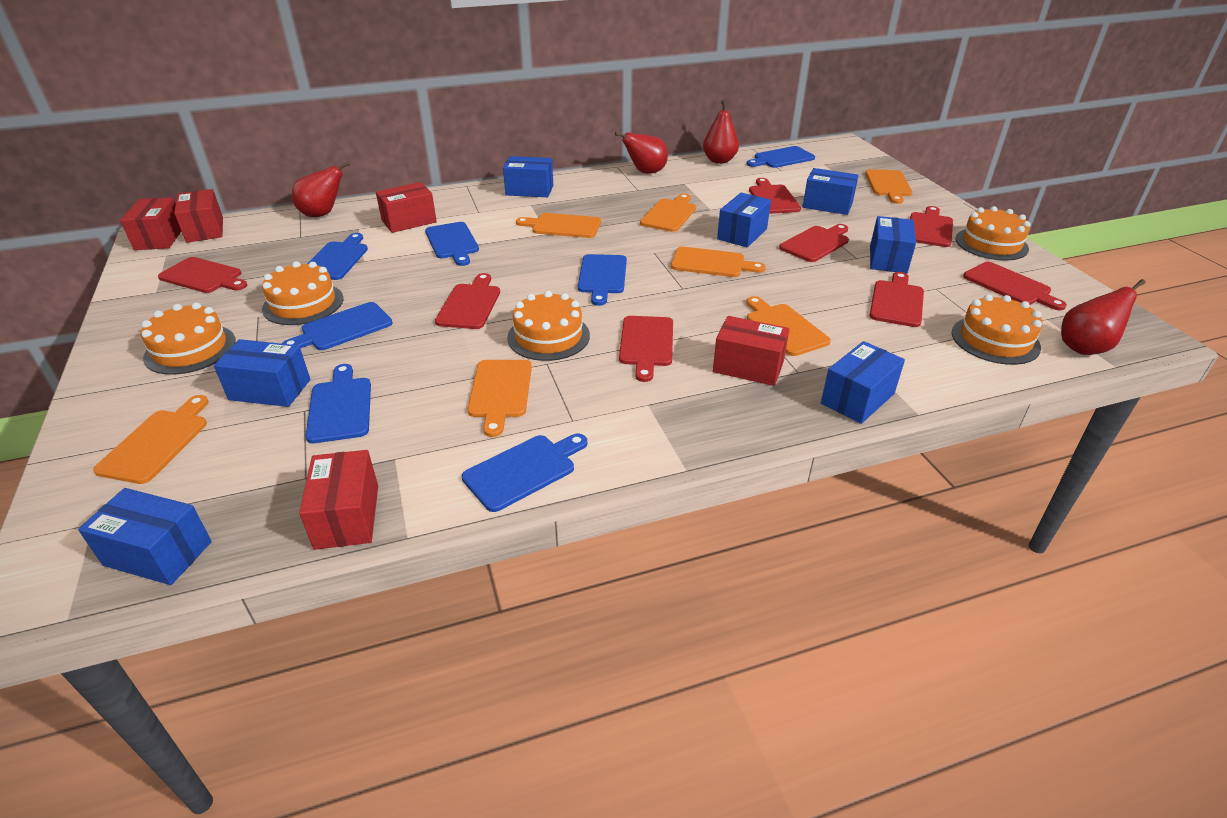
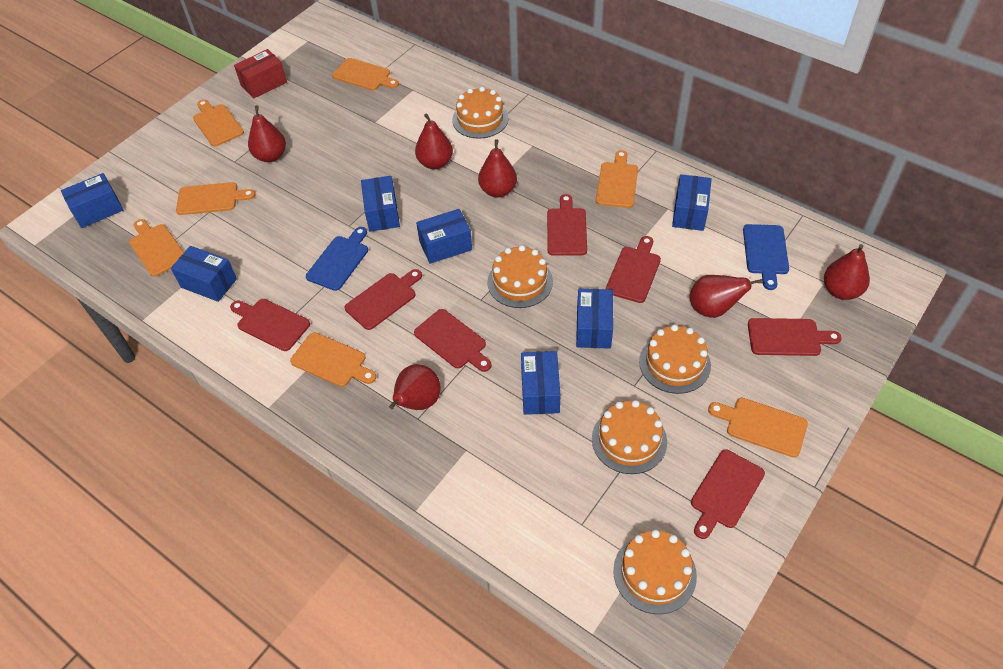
blue cutting board: 7 -> 2
red box: 5 -> 1
red cutting board: 8 -> 7
red pear: 4 -> 6

